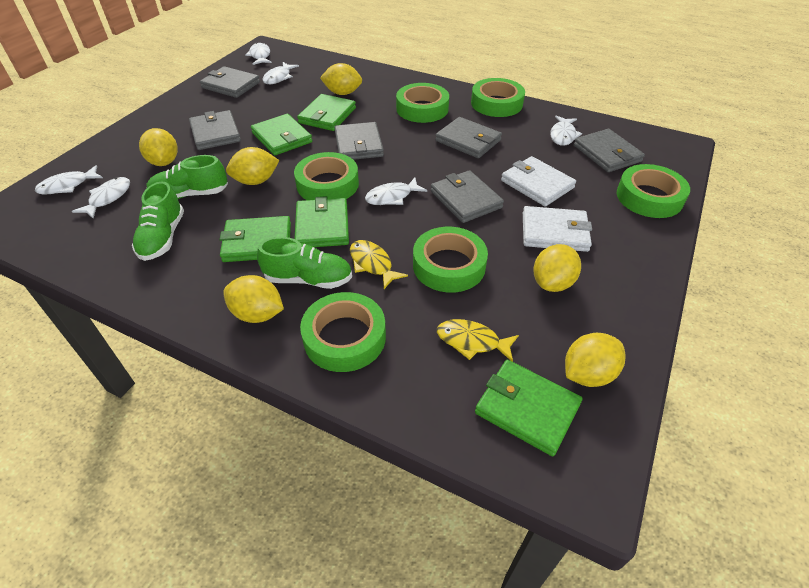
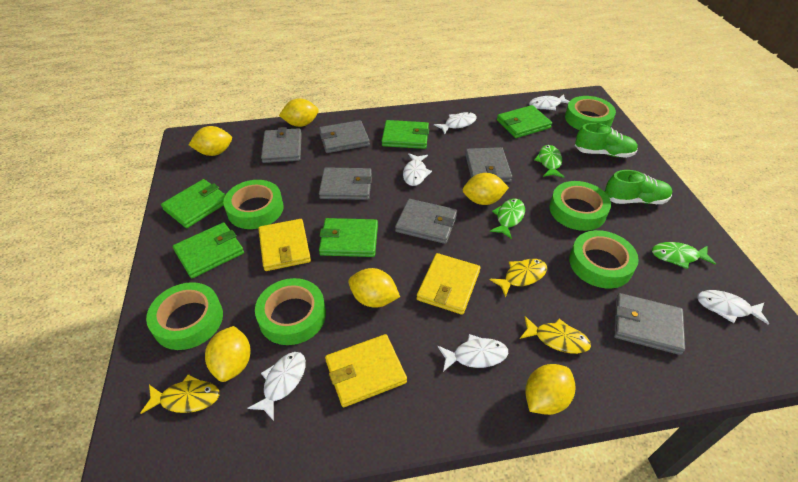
green fish: 0 -> 3
green shoe: 3 -> 2
white wallet: 2 -> 0
yellow fish: 2 -> 3
yellow wallet: 0 -> 3

